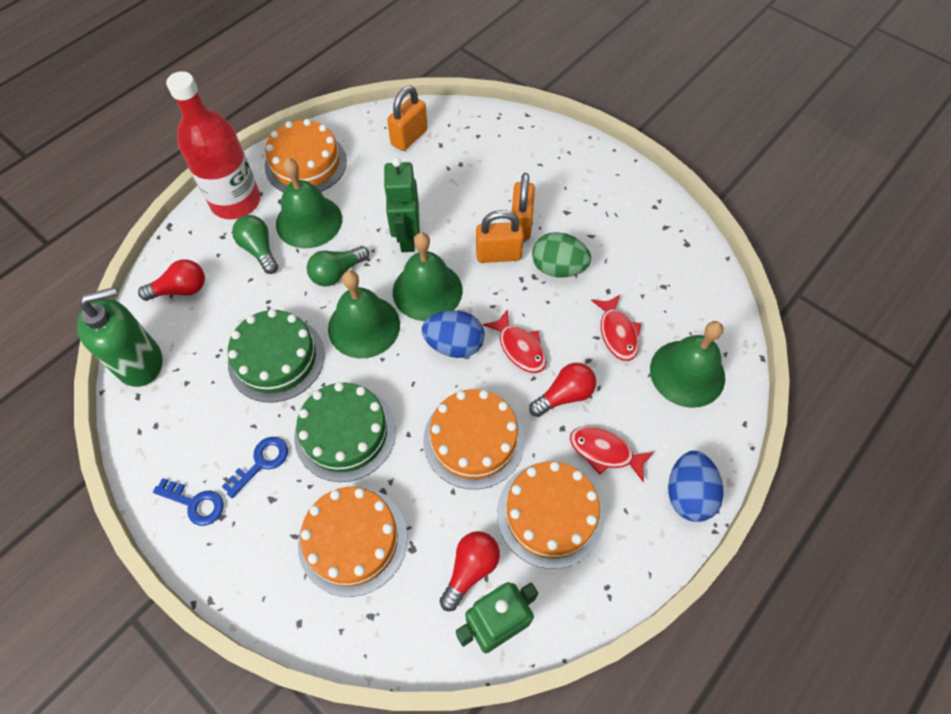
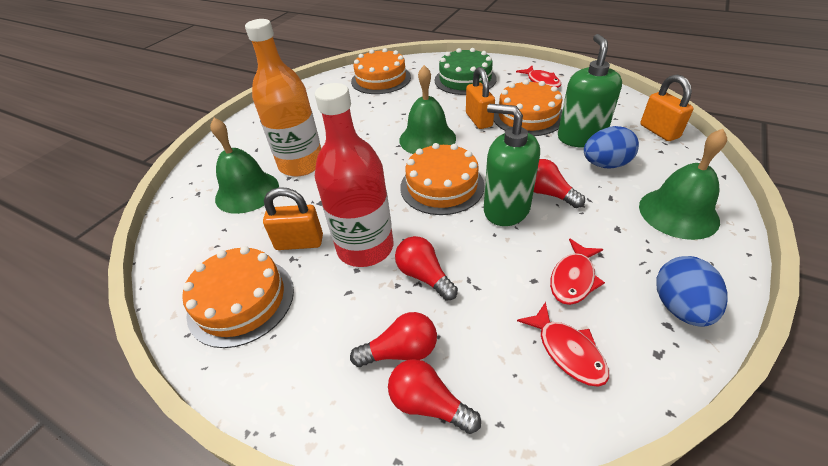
blue key: 2 -> 0
green bell: 4 -> 3
green cake: 2 -> 1
green egg: 1 -> 0
green light bulb: 2 -> 0
green robot: 2 -> 0
green soap dispenser: 1 -> 2
orange bottle: 0 -> 1
red light bulb: 3 -> 4

